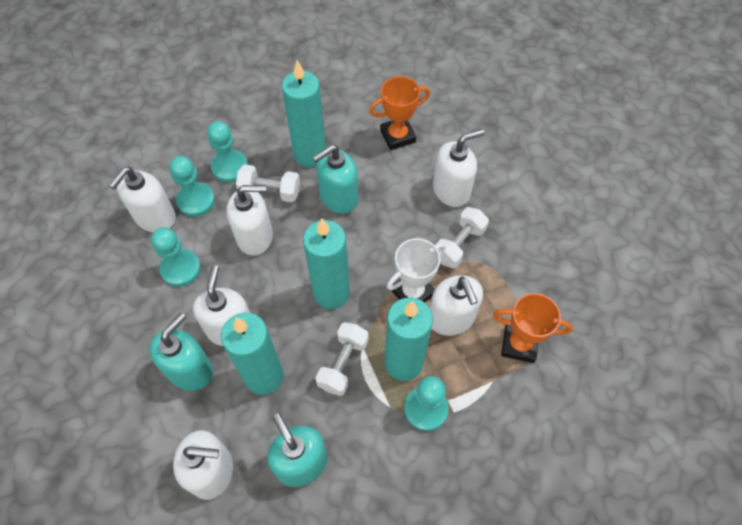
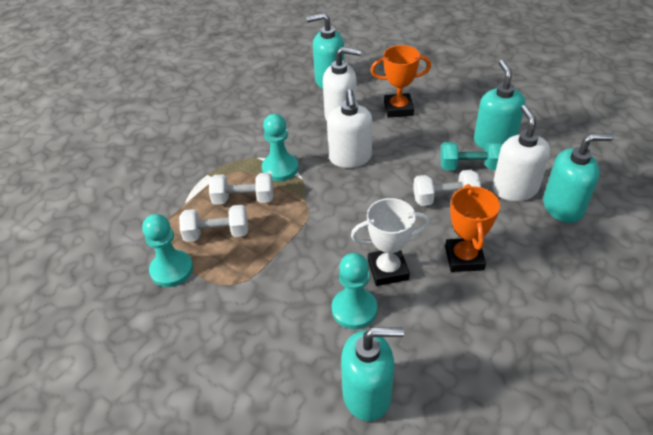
turquoise candle: 4 -> 0
turquoise dumbbell: 0 -> 1
turquoise pawn: 4 -> 3
turquoise soap dispenser: 3 -> 4
white soap dispenser: 6 -> 3

